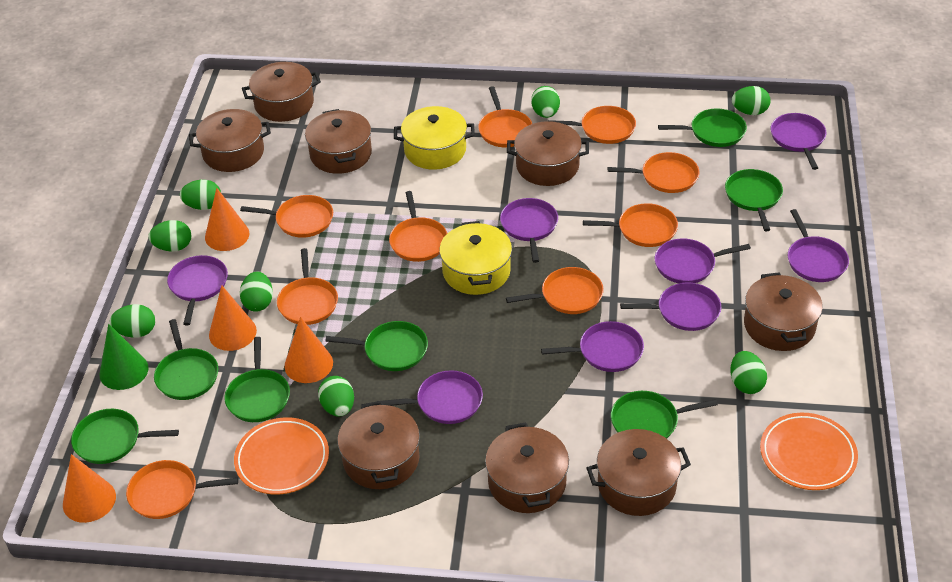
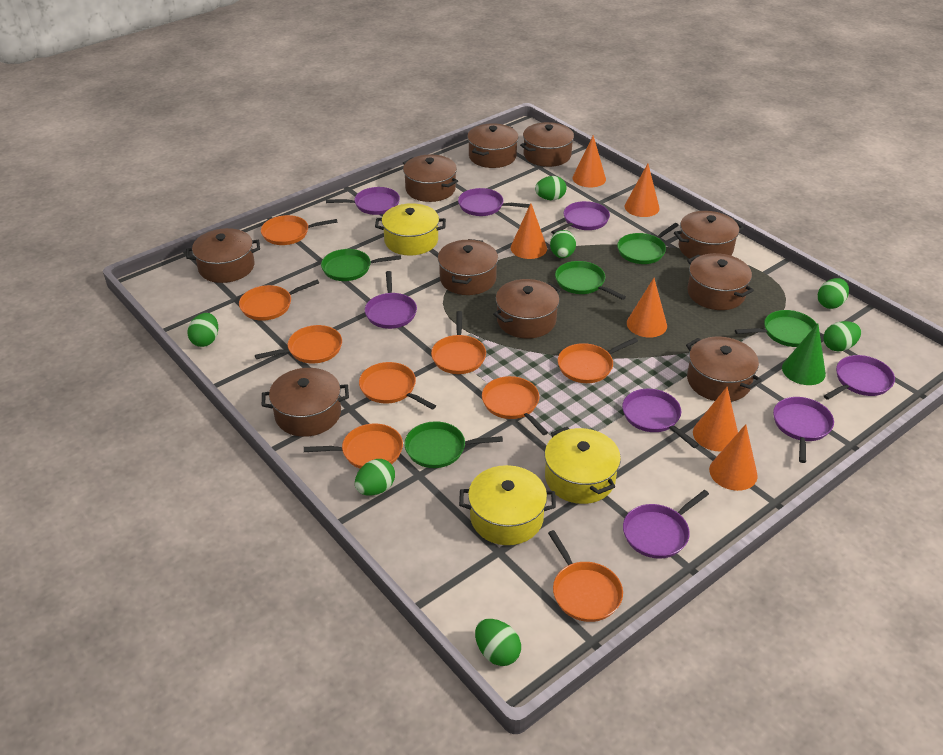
brown pot: 8 -> 10
green egg: 8 -> 7
green pan: 7 -> 5
orange cone: 4 -> 6
orange plate: 2 -> 0
yellow pot: 2 -> 3

